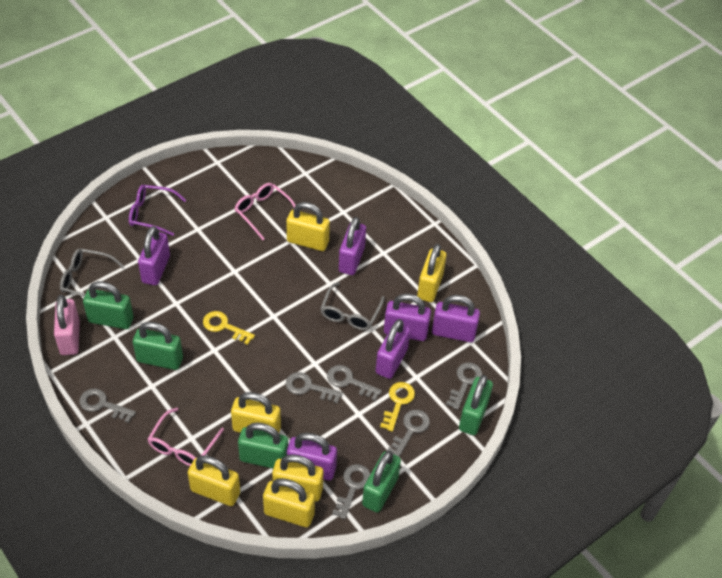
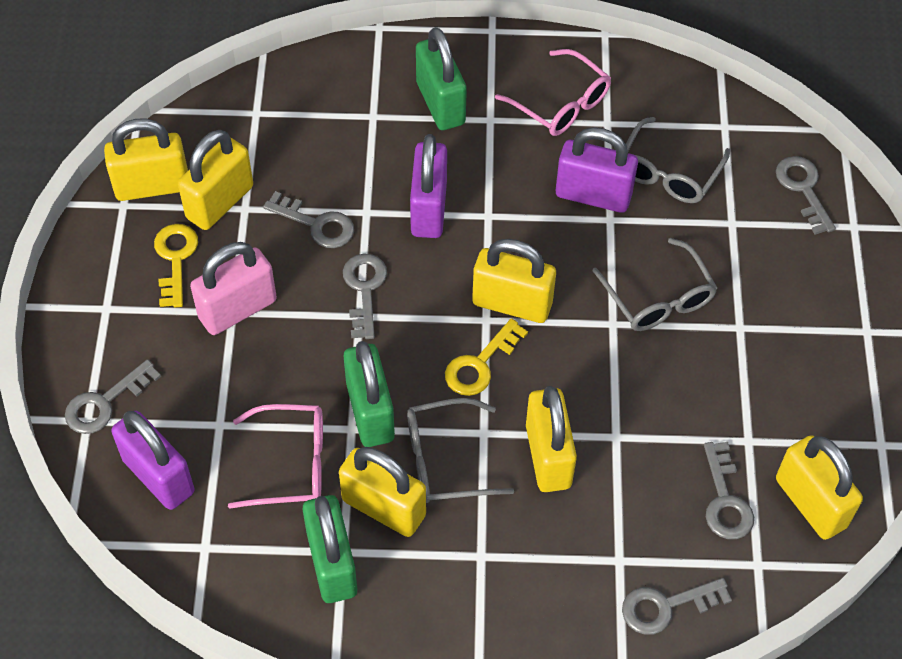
green padlock: 5 -> 3
grey glasses: 2 -> 3
purple glasses: 1 -> 0
purple padlock: 6 -> 3

